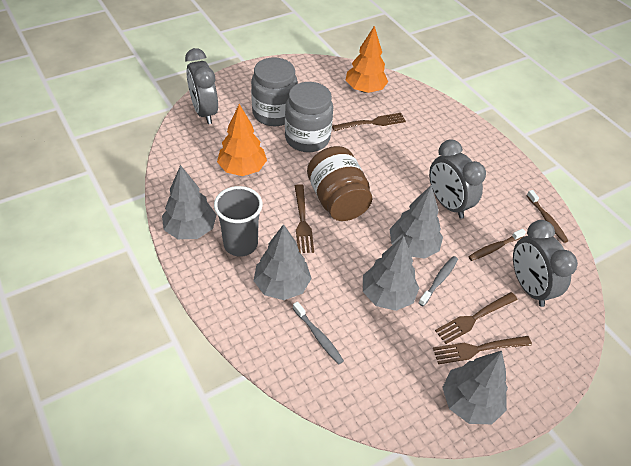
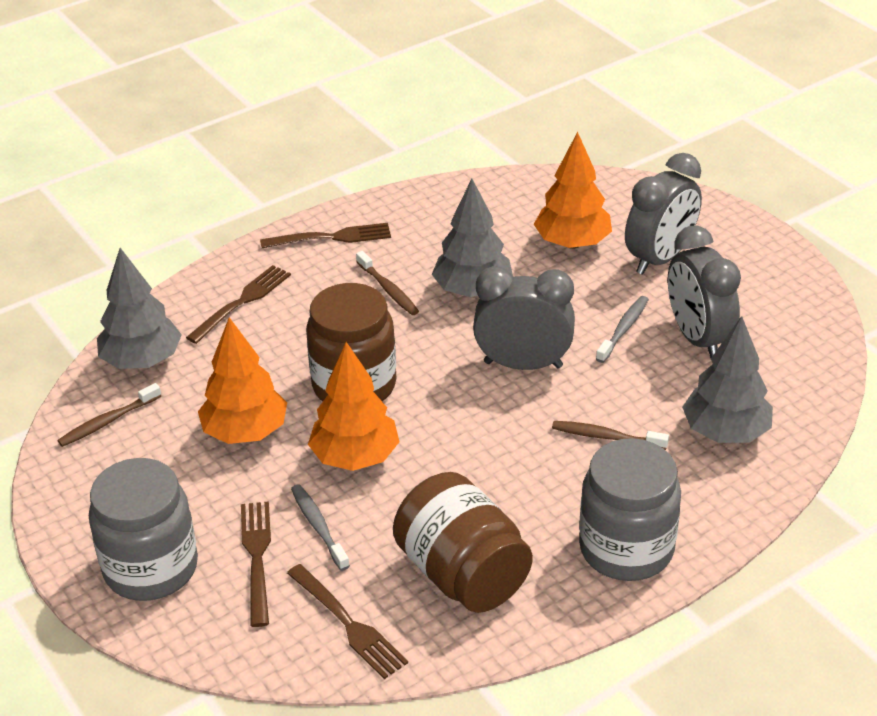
brown jar: 1 -> 2
brown toothbrush: 2 -> 3
grey cup: 1 -> 0
grey tree: 5 -> 3
orange tree: 2 -> 3

